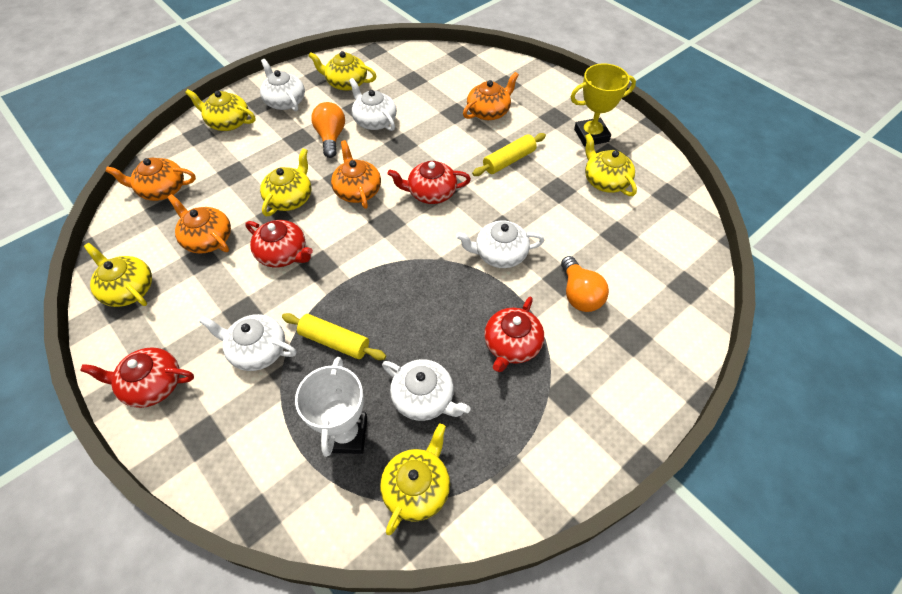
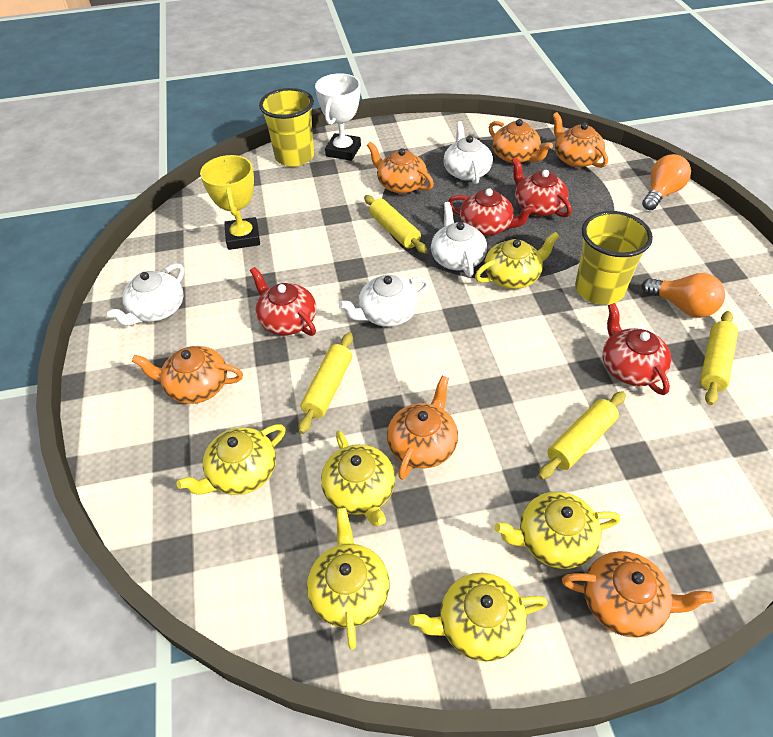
orange teapot: 4 -> 6
white teapot: 5 -> 4
yellow cup: 0 -> 2
yellow rolling pin: 2 -> 4

